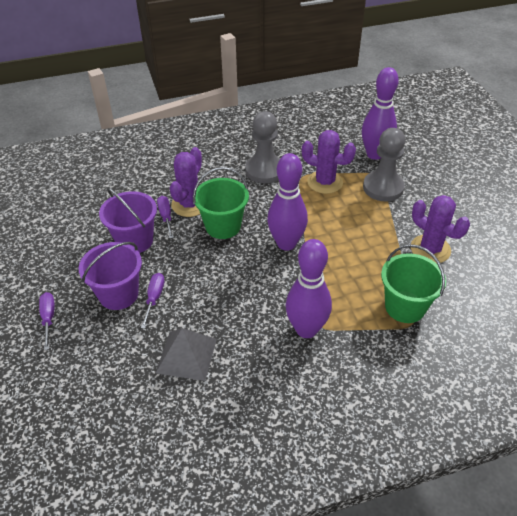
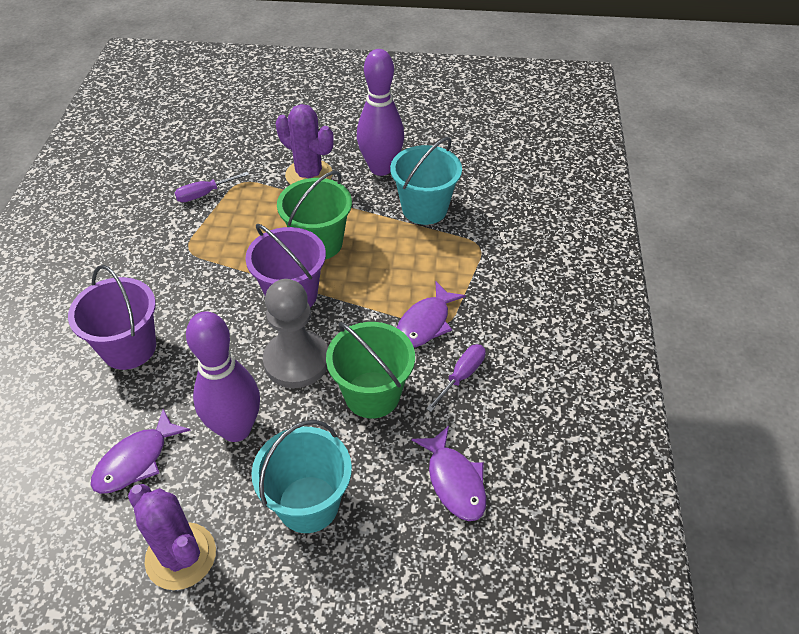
grey pawn: 2 -> 1
grey pyramid: 1 -> 0
purple bowling pin: 3 -> 2
purple cactus: 3 -> 2
purple fish: 0 -> 3
purple screwdriver: 3 -> 2
turquoise bucket: 0 -> 2

